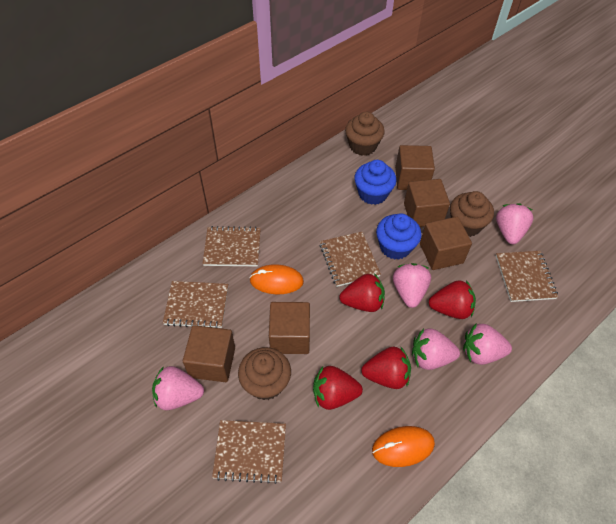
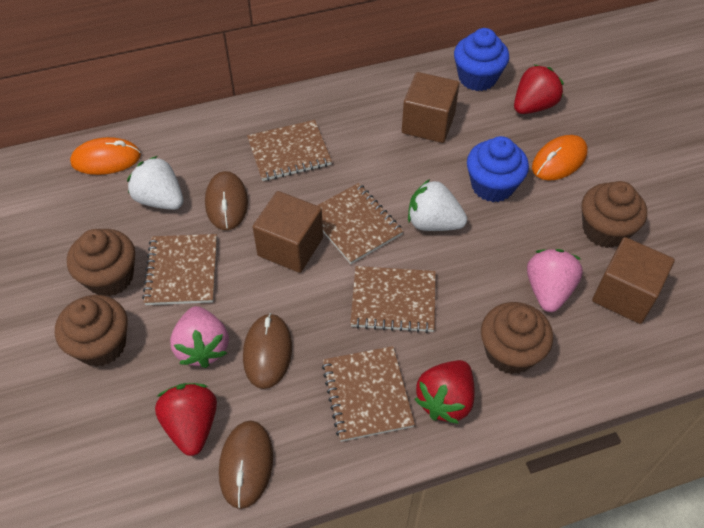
brown cube: 5 -> 3
brown cupcake: 3 -> 4
brown mouse: 0 -> 3
pink strawberry: 5 -> 2
red strawberry: 4 -> 3
white strawberry: 0 -> 2

